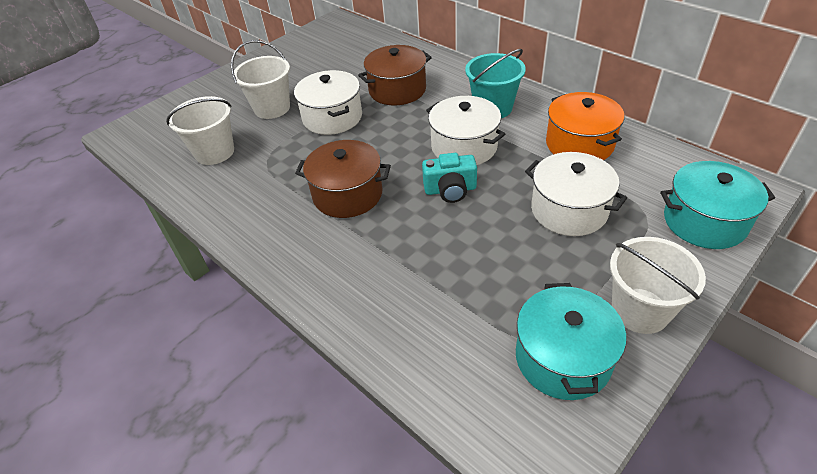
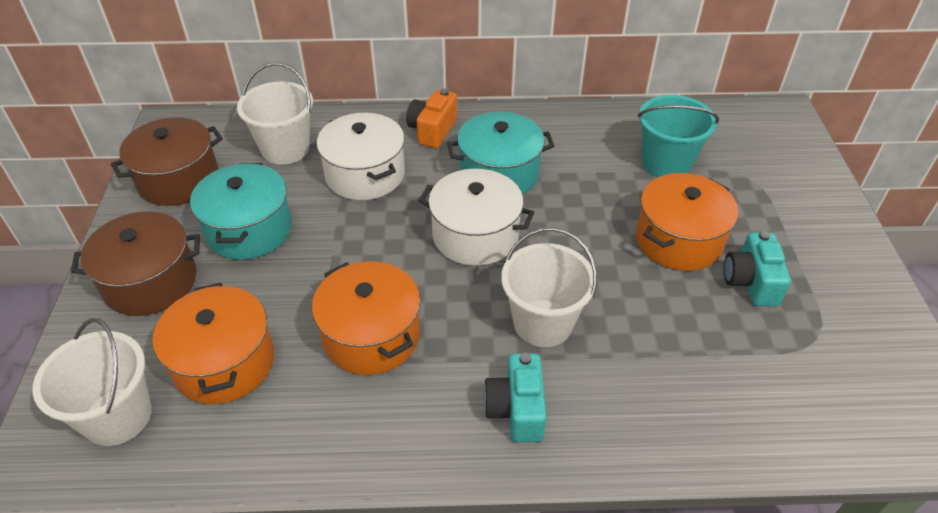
orange camera: 0 -> 1
orange pot: 1 -> 3
turquoise camera: 1 -> 2
white pot: 3 -> 2

